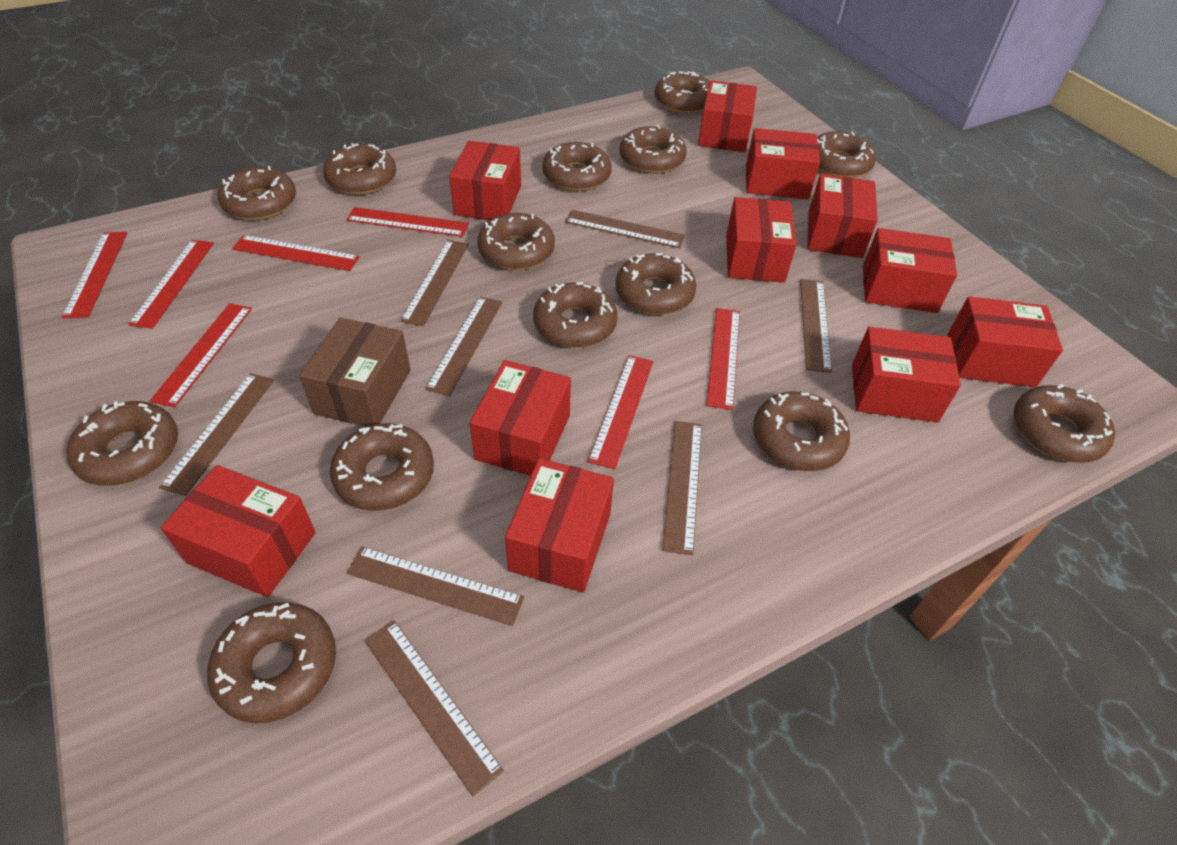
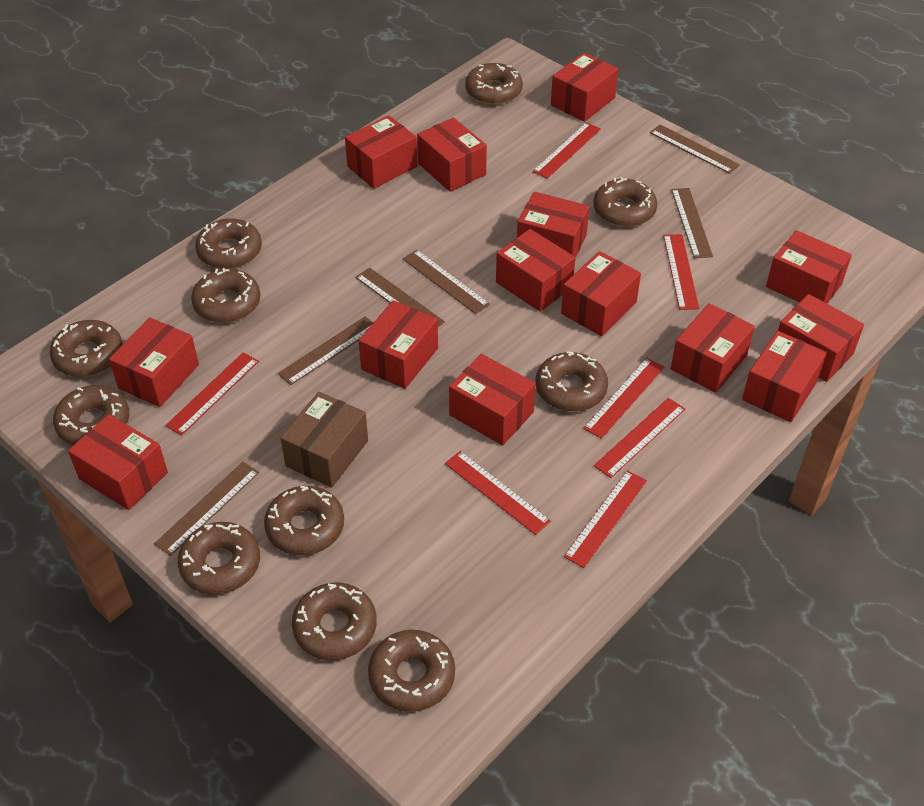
brown donut: 14 -> 11
brown ruler: 8 -> 6
red box: 11 -> 14

